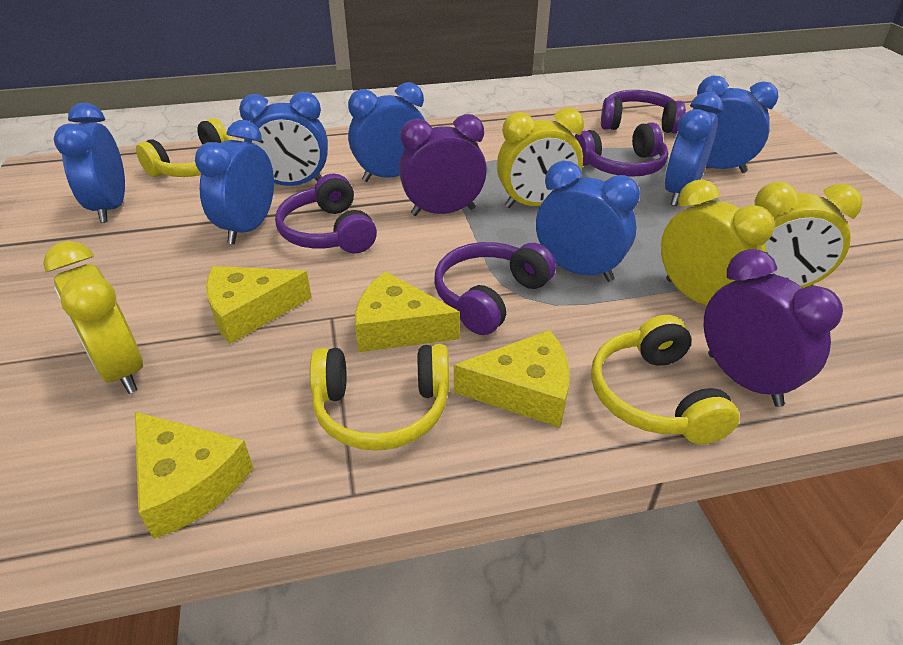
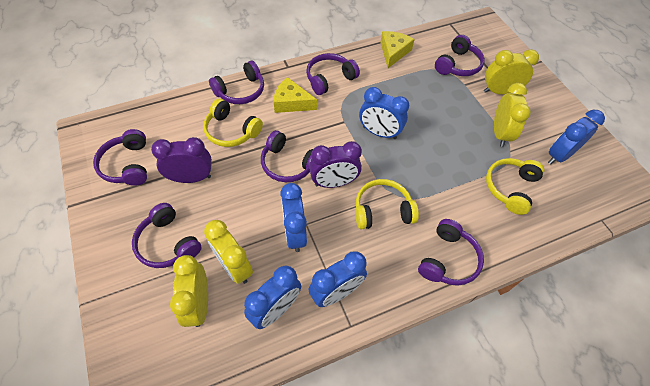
blue clock: 7 -> 5
purple headphones: 4 -> 7
yellow cheese: 4 -> 2

